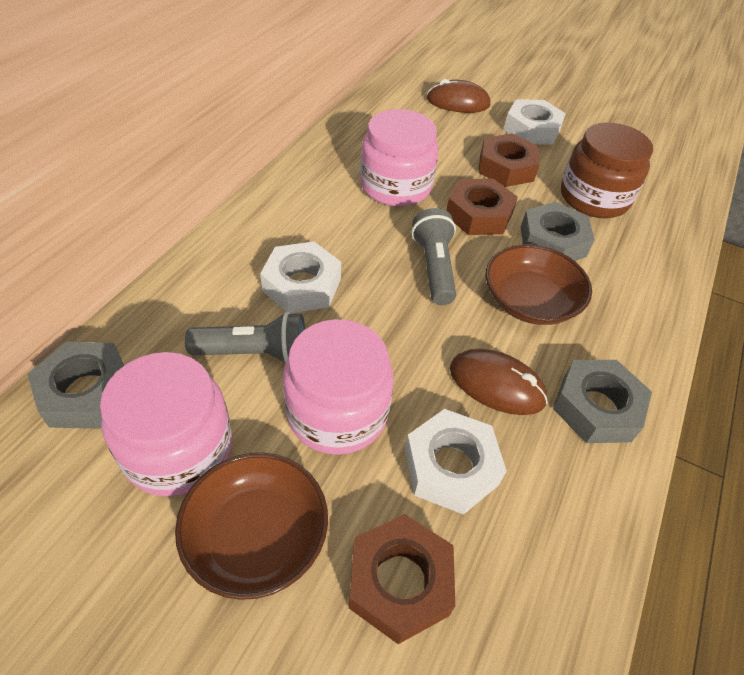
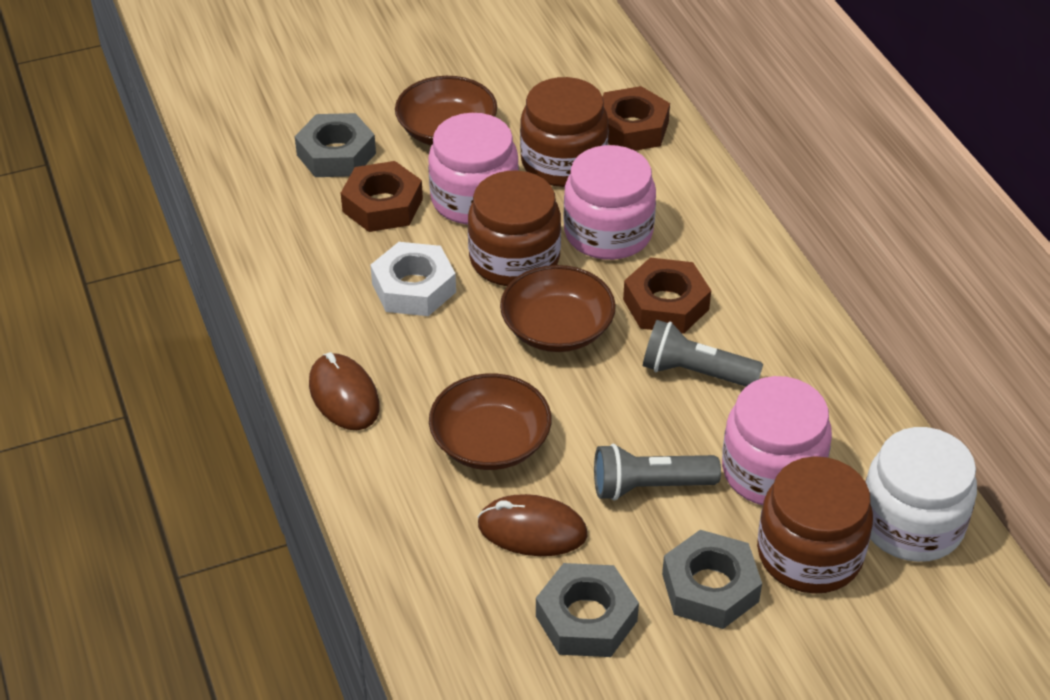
brown bowl: 2 -> 3
brown jar: 1 -> 3
white jar: 0 -> 1
white nut: 3 -> 1

